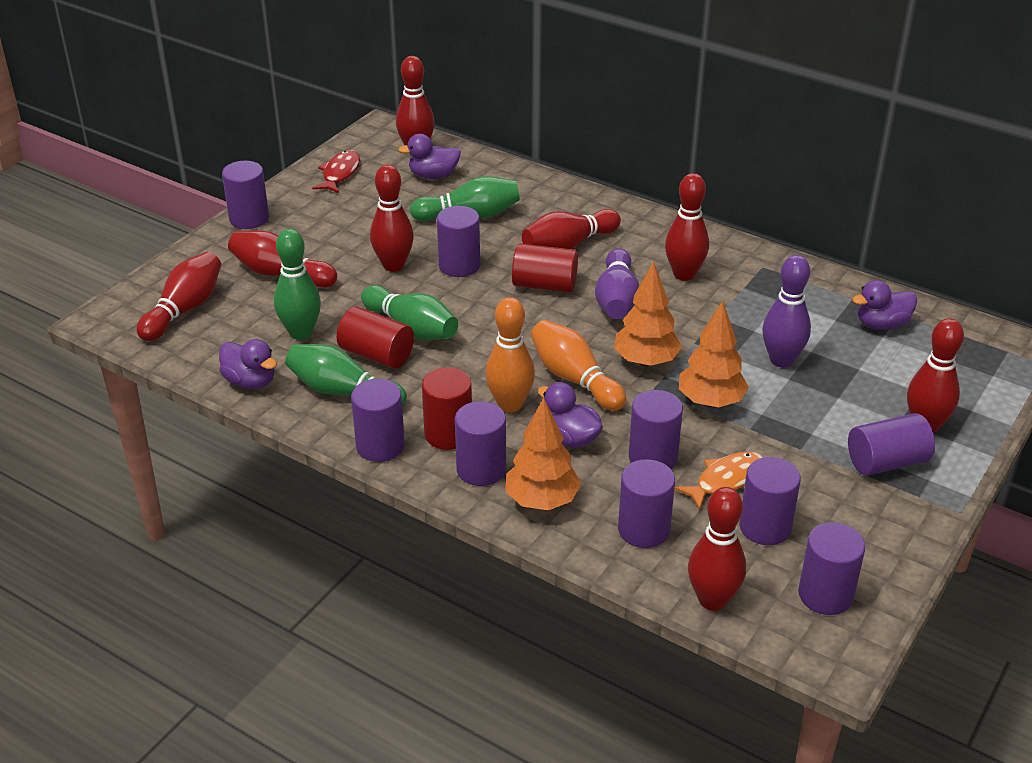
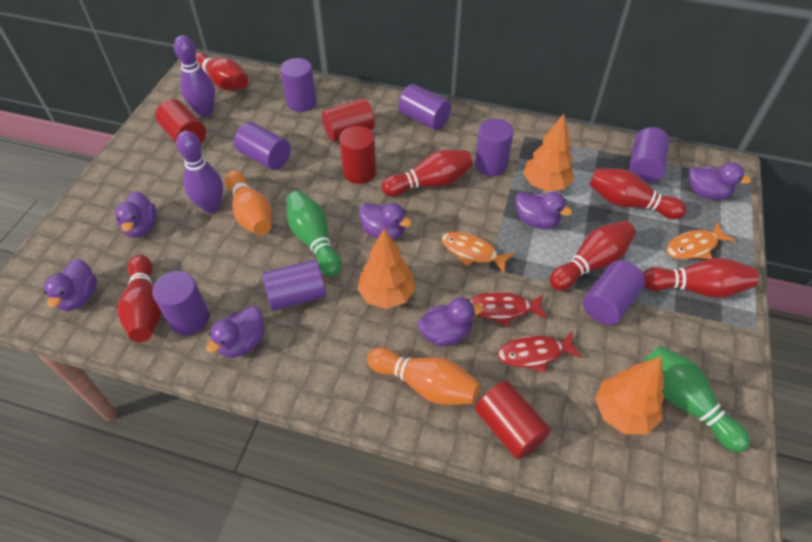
green bowling pin: 4 -> 2
orange fish: 1 -> 2
purple cylinder: 9 -> 8
purple duck: 4 -> 7
red bowling pin: 8 -> 6
red cylinder: 3 -> 4
red fish: 1 -> 2

